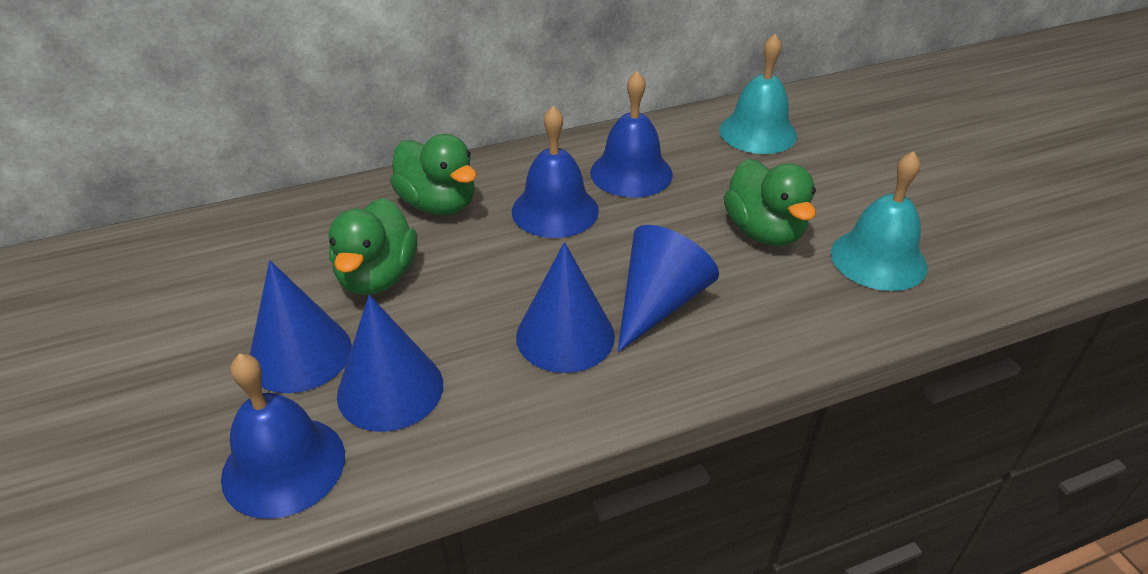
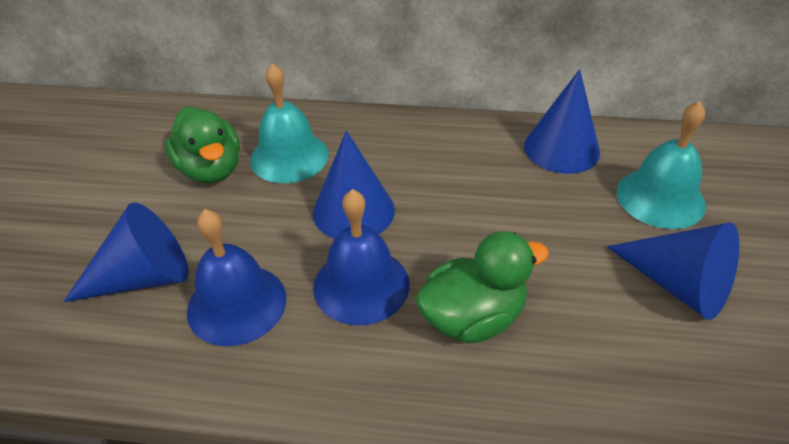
blue bell: 3 -> 2
green duck: 3 -> 2

